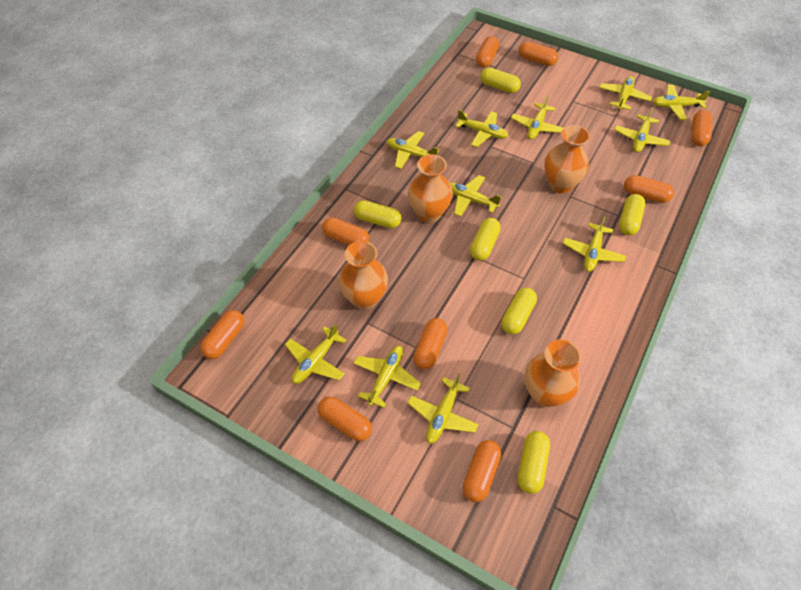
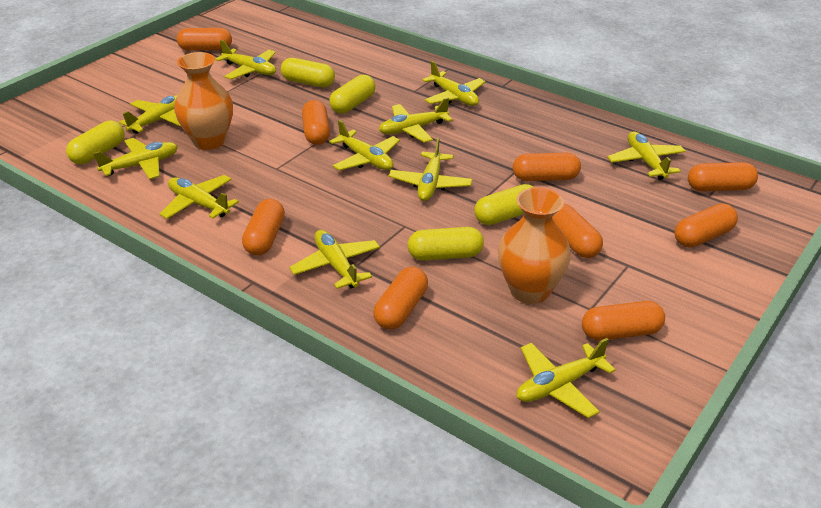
orange vase: 4 -> 2
yellow capsule: 6 -> 5

